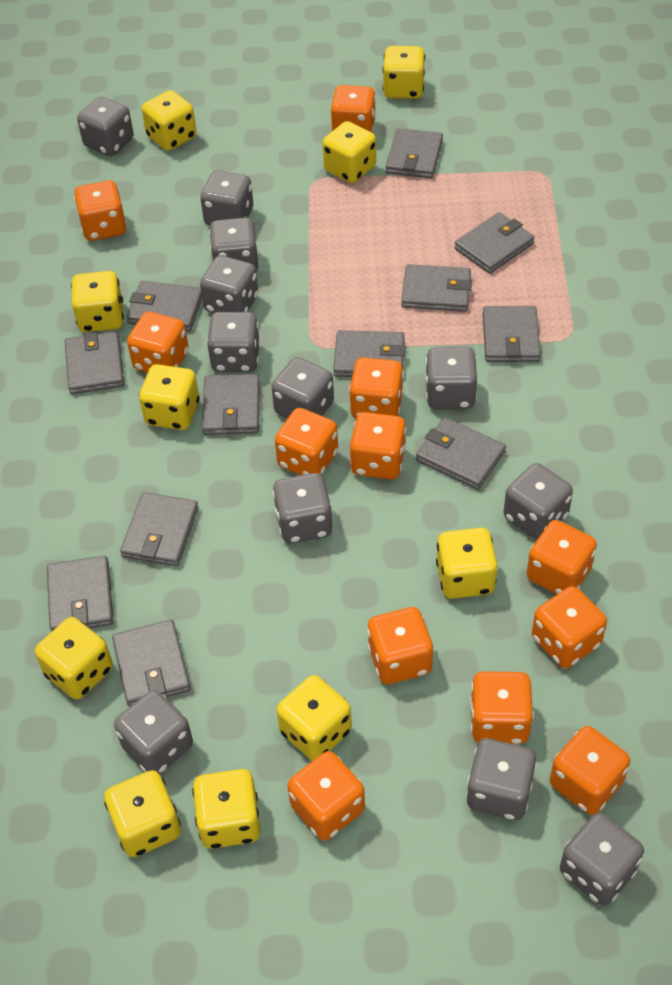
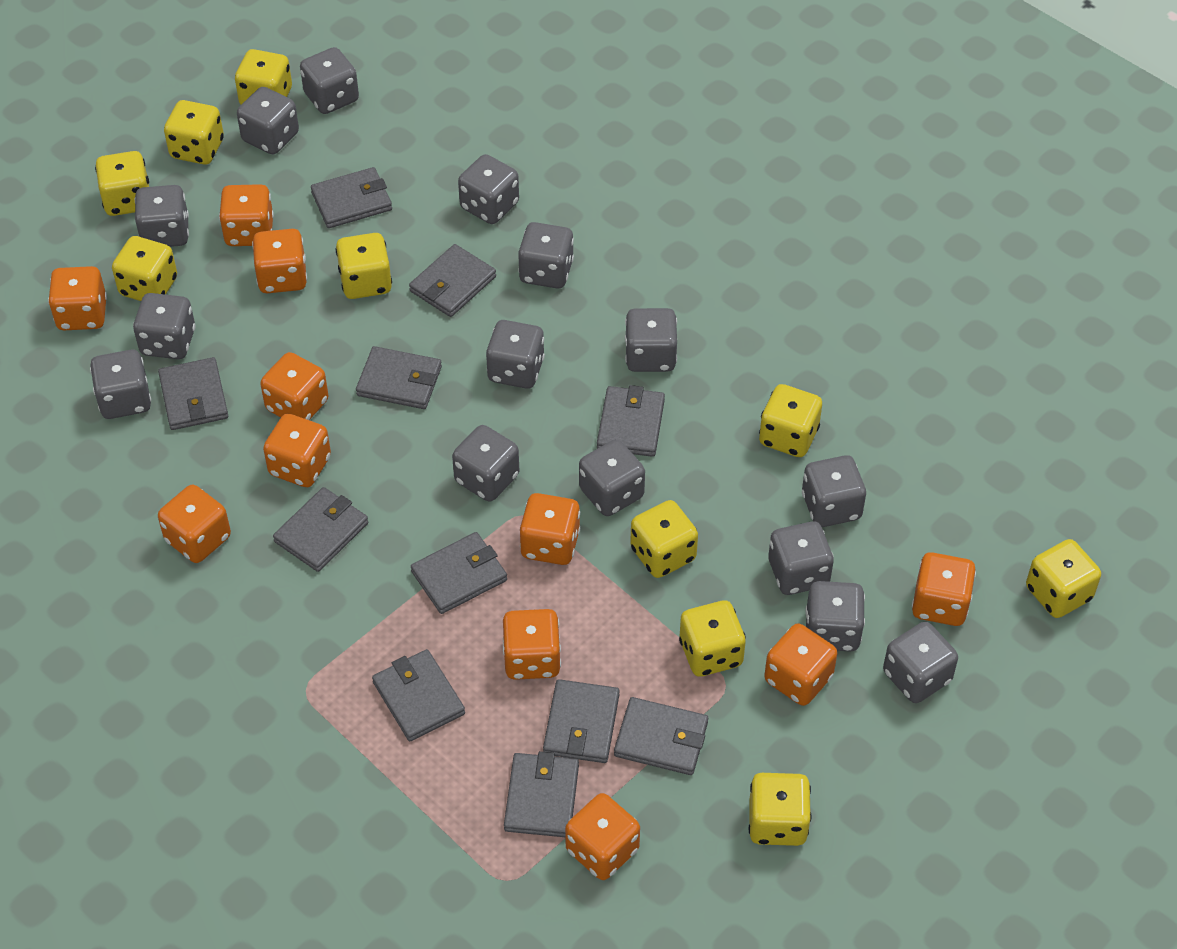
grey dice: 12 -> 15
grey wallet: 12 -> 11
orange dice: 12 -> 11

